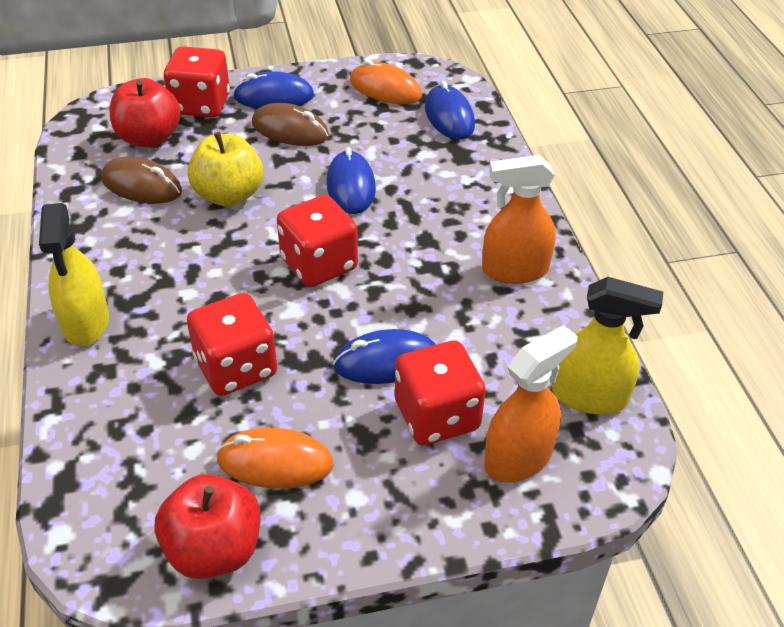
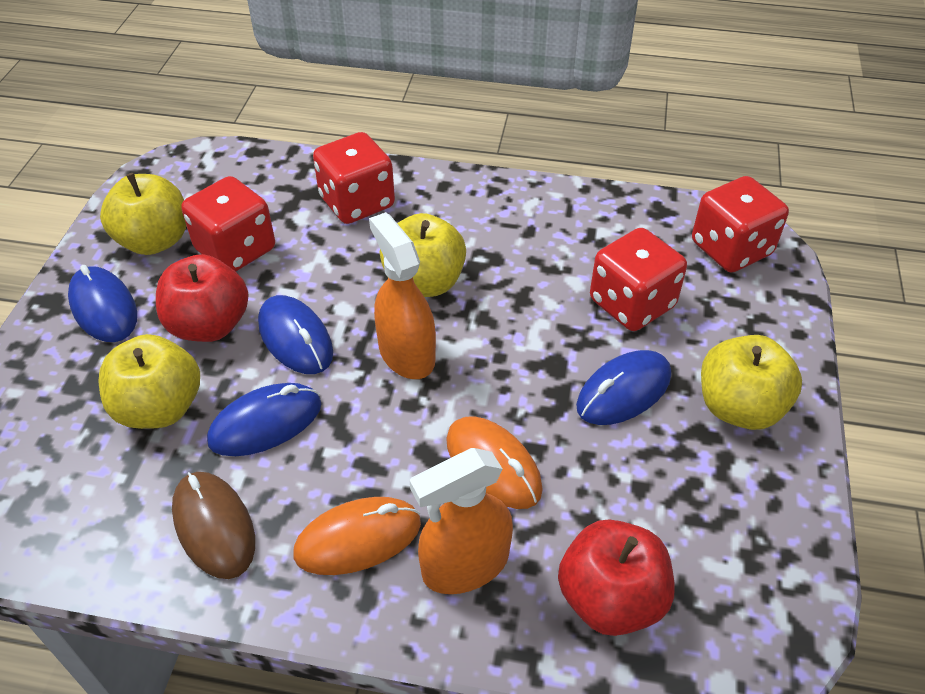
brown mouse: 2 -> 1
yellow apple: 1 -> 4
yellow spray bottle: 2 -> 0

